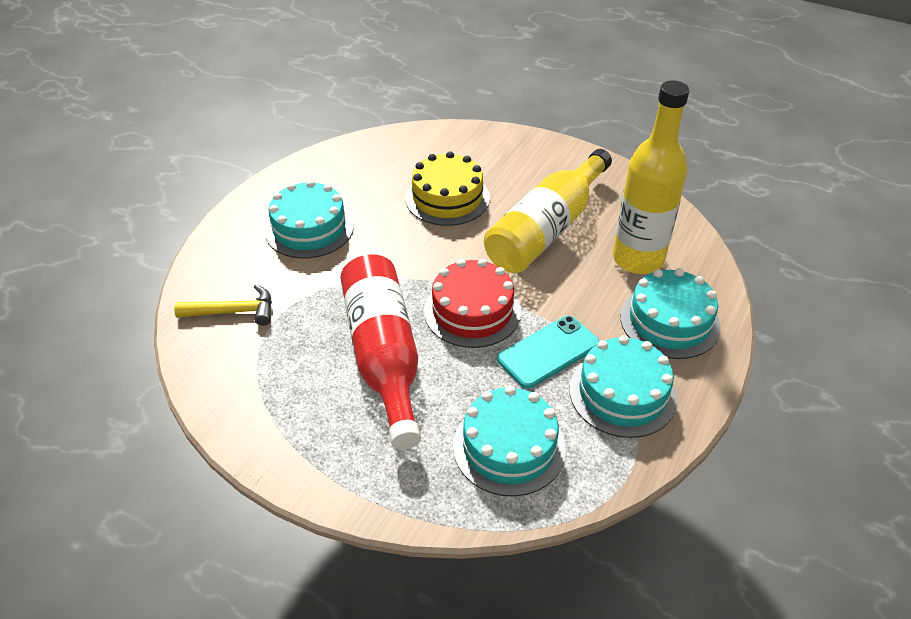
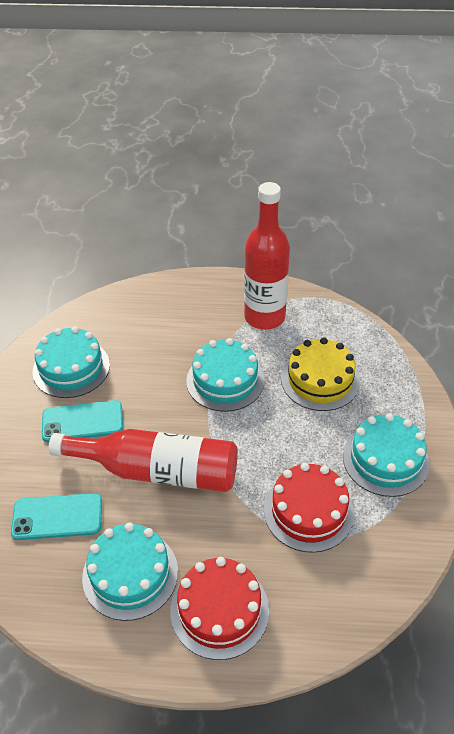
red bottle: 1 -> 2
red cake: 1 -> 2
turquoise phone: 1 -> 2
yellow bottle: 2 -> 0
yellow hammer: 1 -> 0

